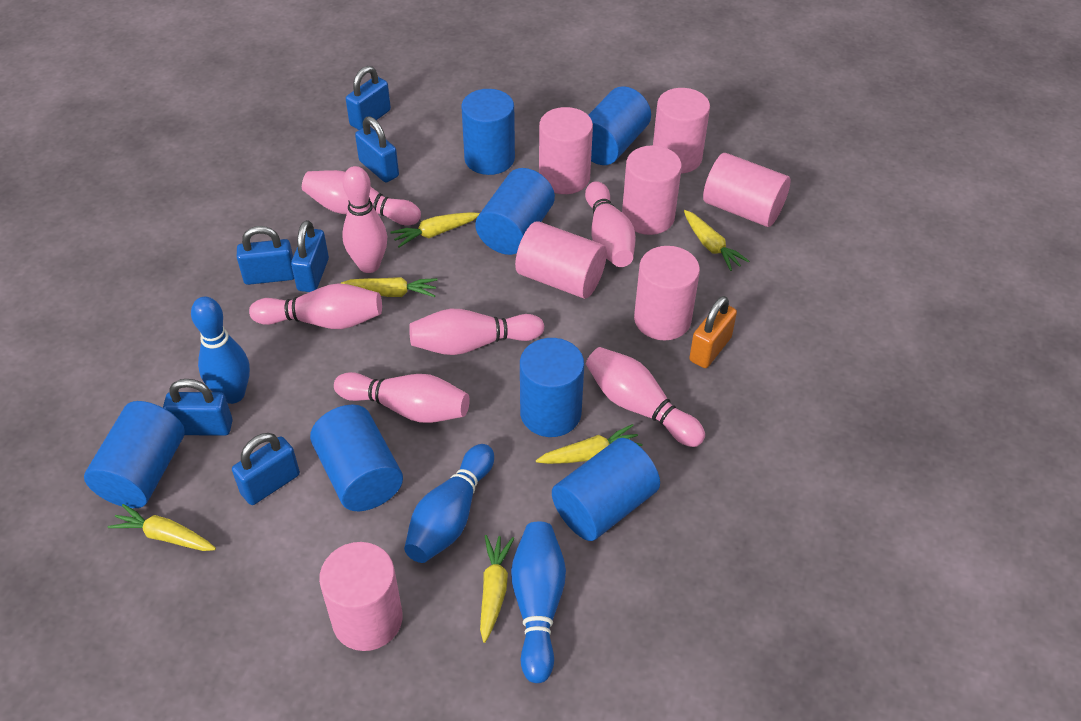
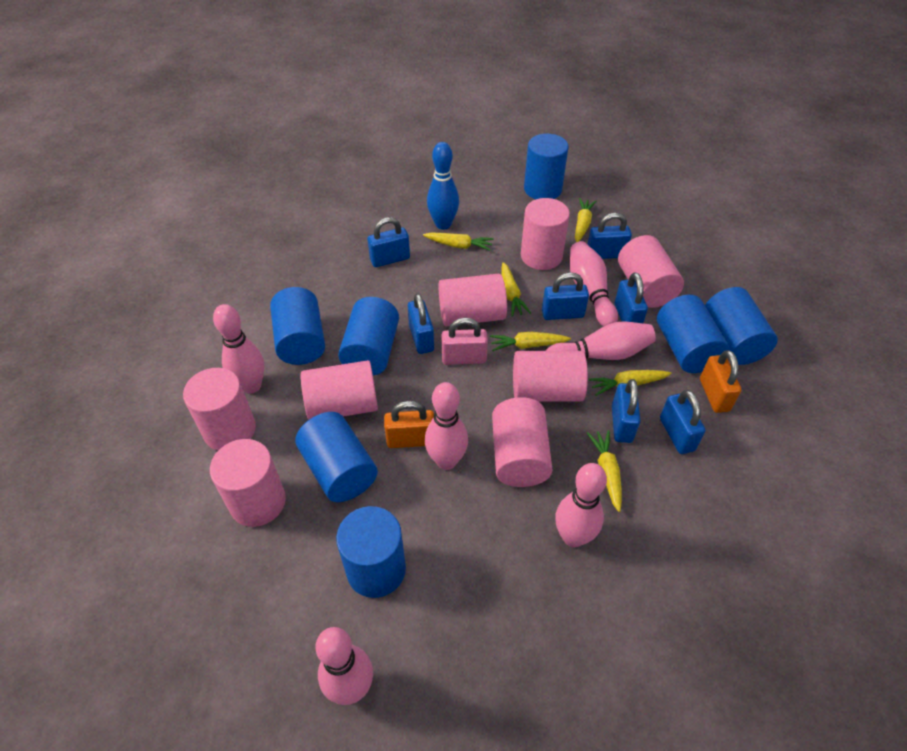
blue bowling pin: 3 -> 1
blue padlock: 6 -> 7
orange padlock: 1 -> 2
pink bowling pin: 7 -> 6
pink cylinder: 7 -> 8
pink padlock: 0 -> 1

